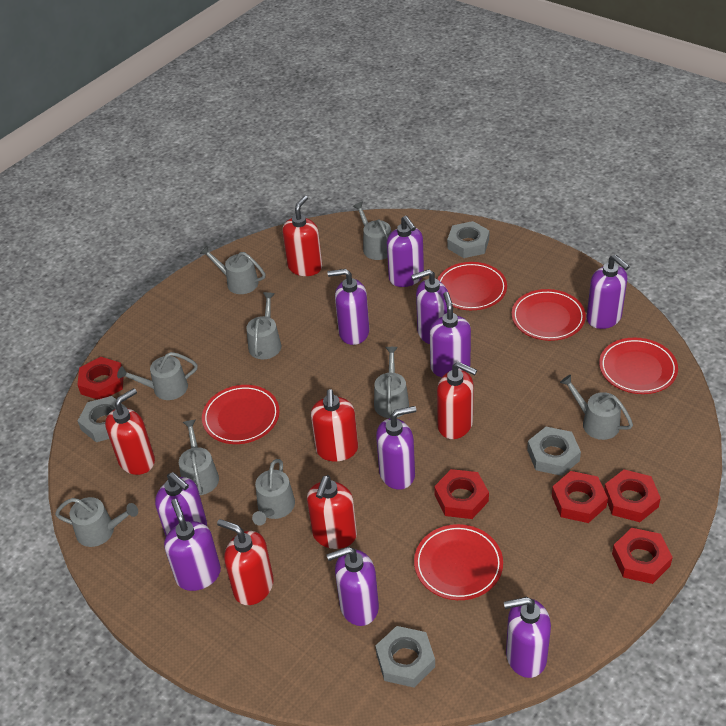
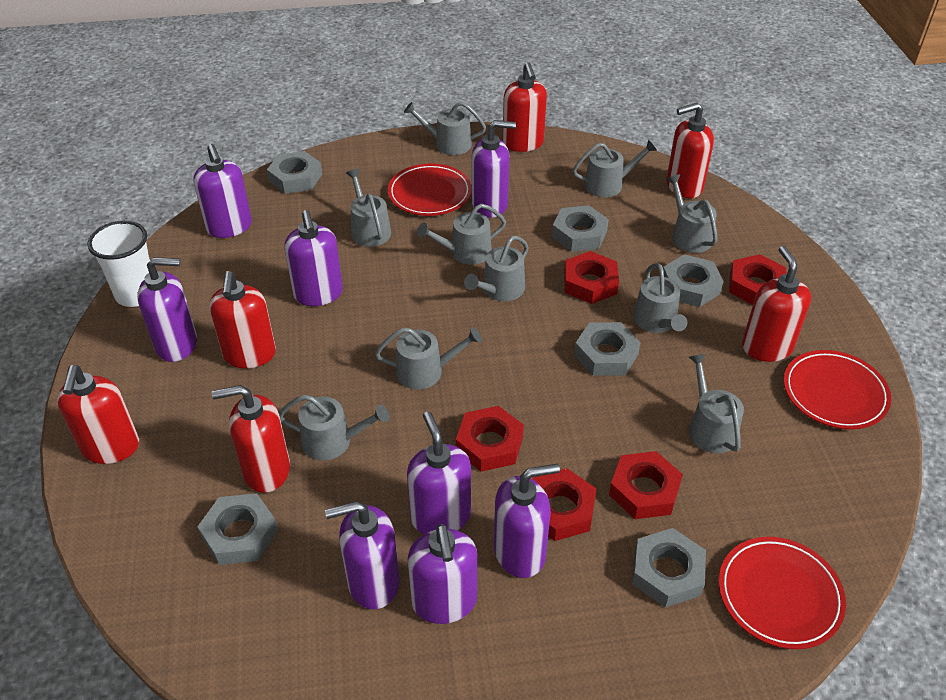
grey nut: 4 -> 6
grey watering can: 9 -> 10
purple soap dispenser: 10 -> 8
red plate: 5 -> 3
white cup: 0 -> 1

